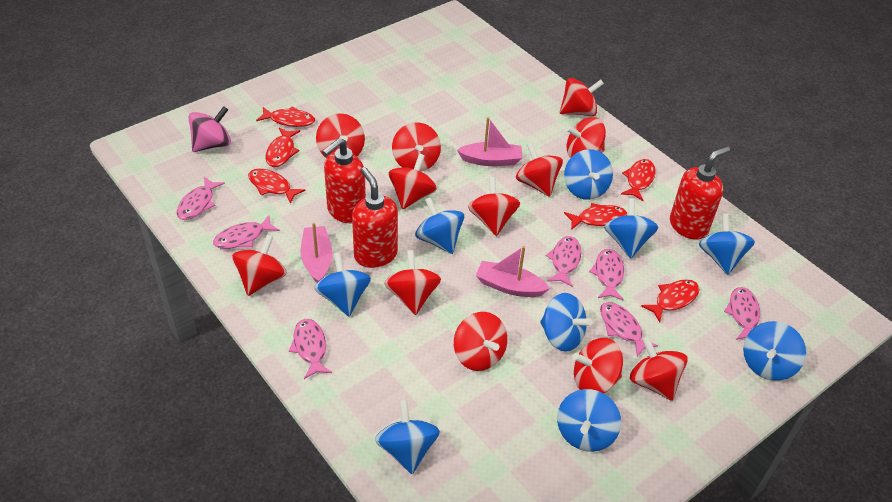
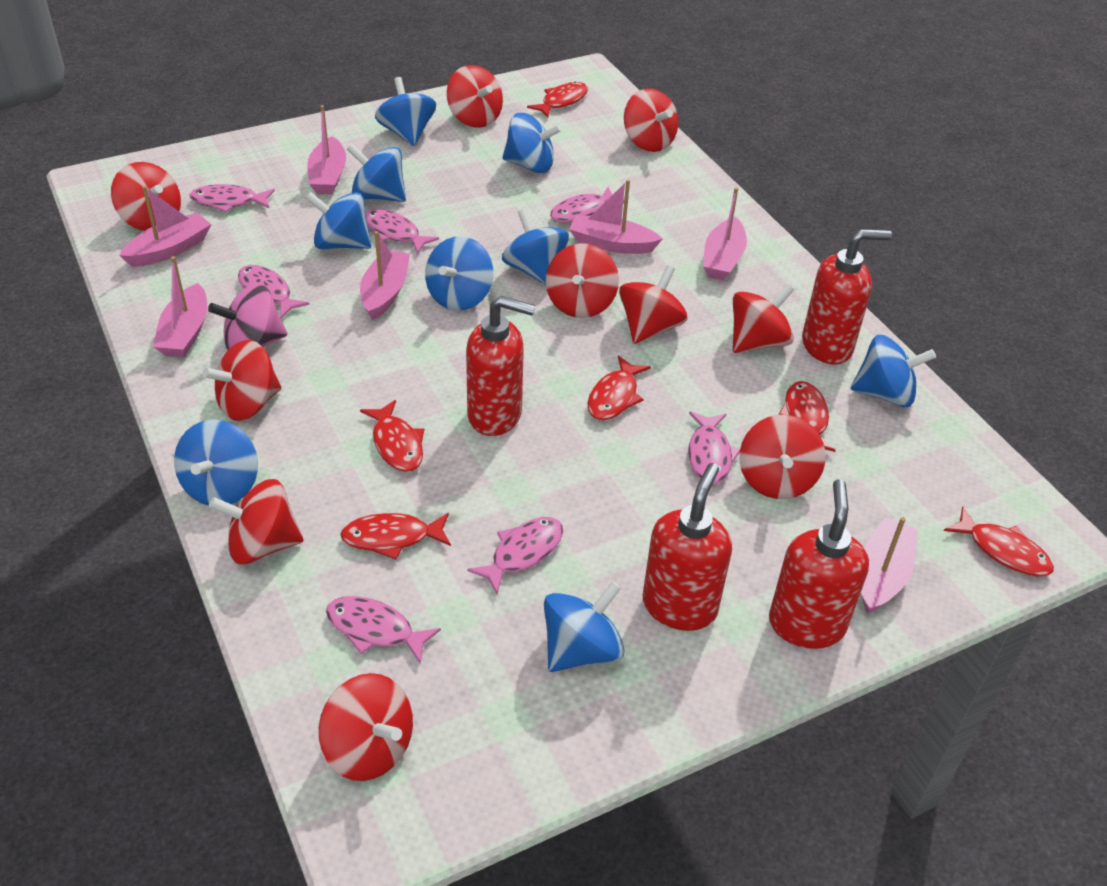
pink boat: 3 -> 7
red soap dispenser: 3 -> 4
red spinning top: 12 -> 10

